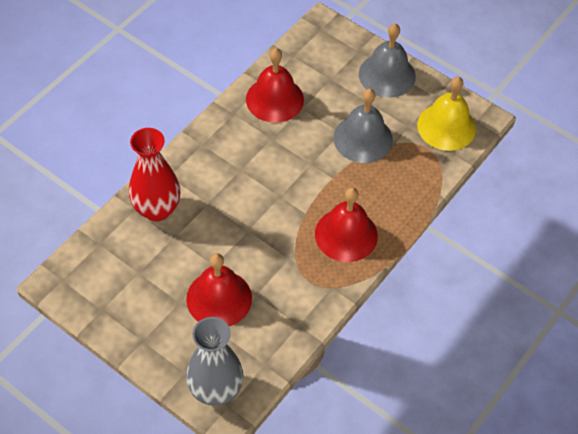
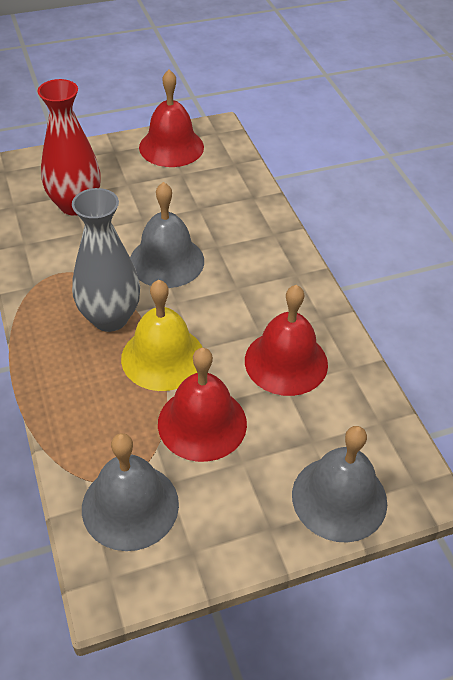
grey bell: 2 -> 3

